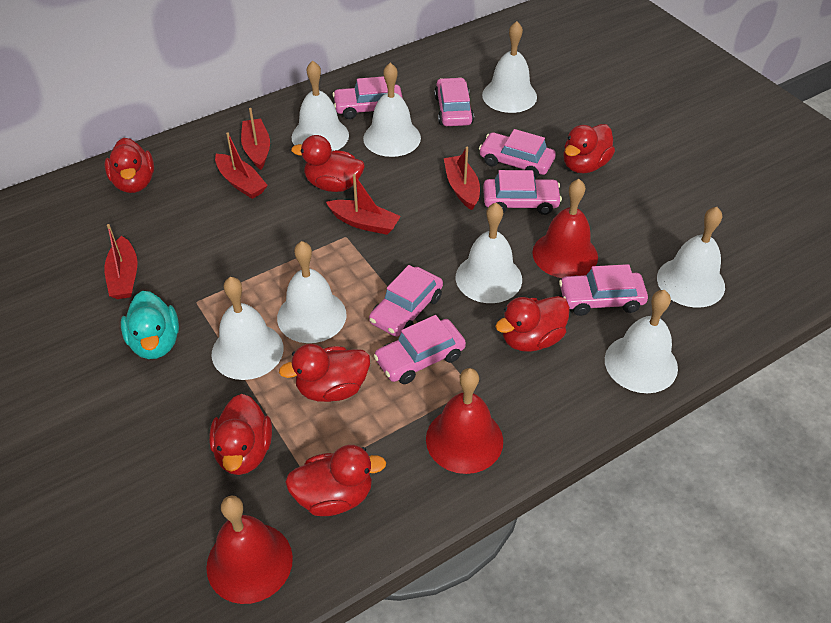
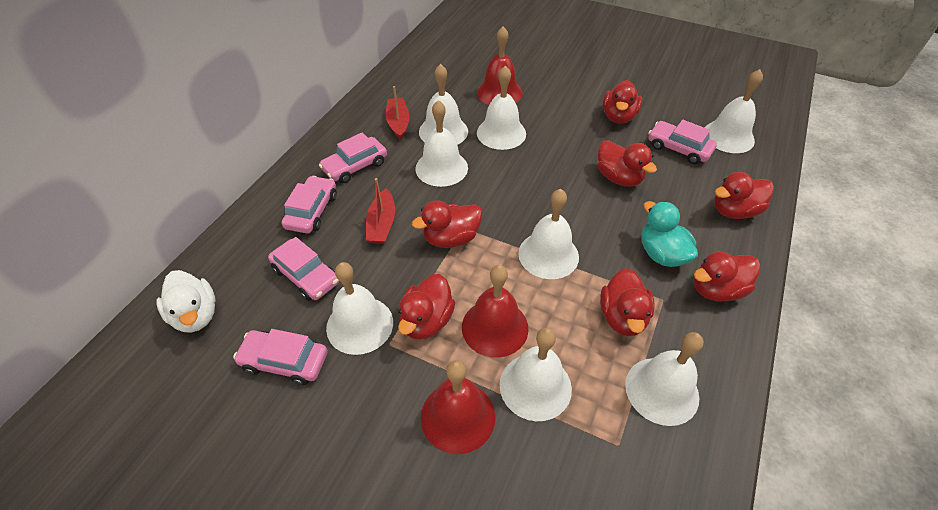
pink car: 7 -> 5
red boat: 5 -> 2
white duck: 0 -> 1

